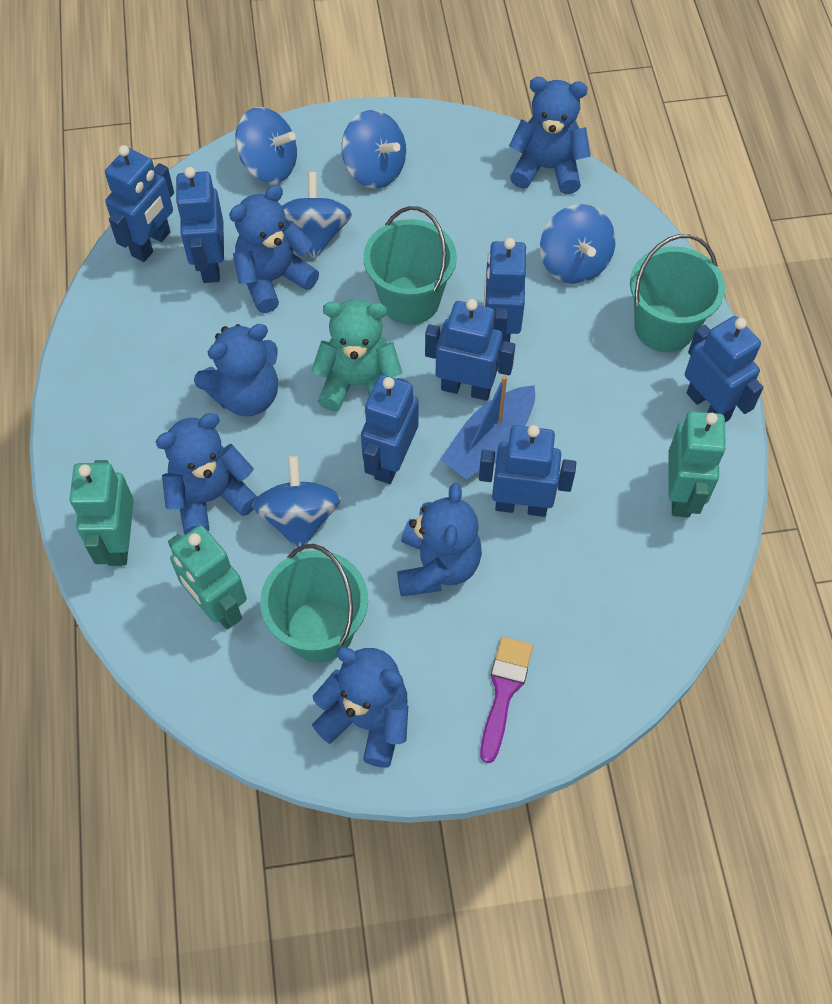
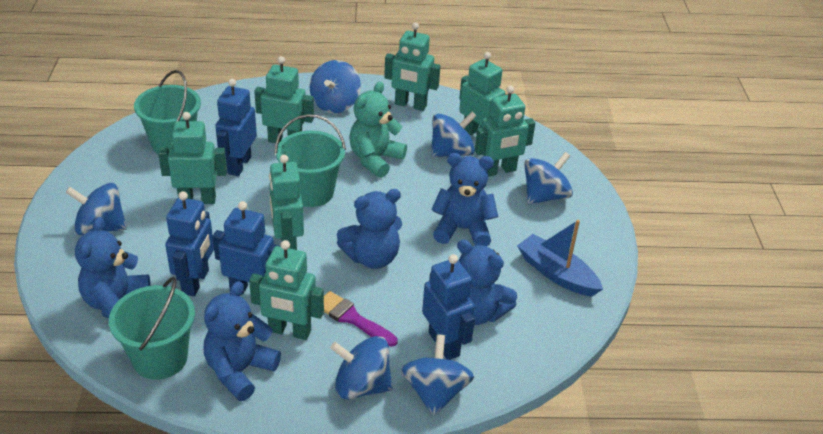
blue robot: 7 -> 4
blue spinning top: 5 -> 6
blue teddy bear: 6 -> 5
turquoise robot: 3 -> 7

